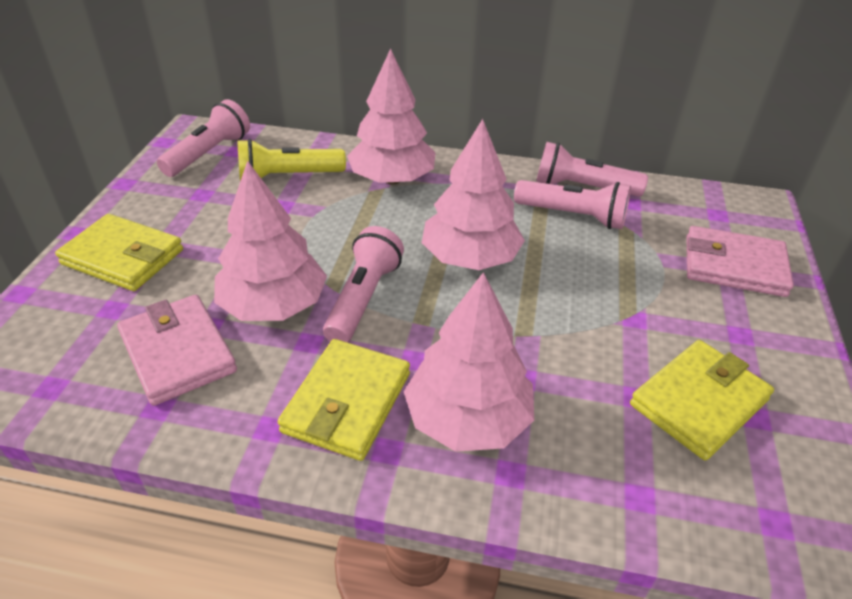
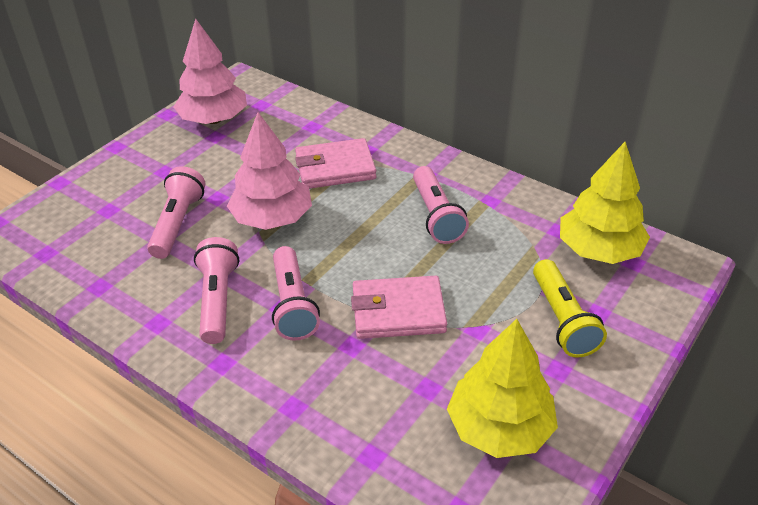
pink tree: 4 -> 2
yellow tree: 0 -> 2
yellow wallet: 3 -> 0

